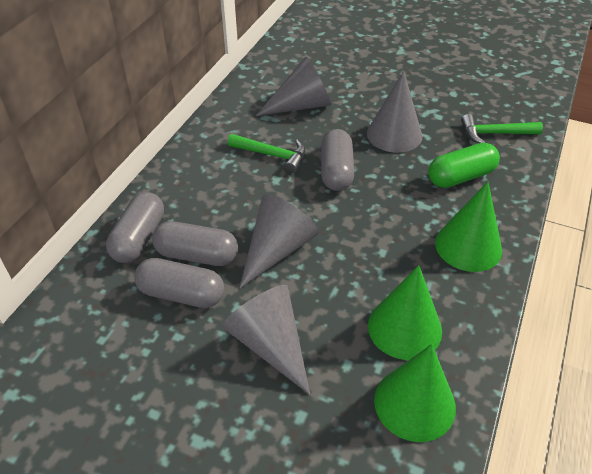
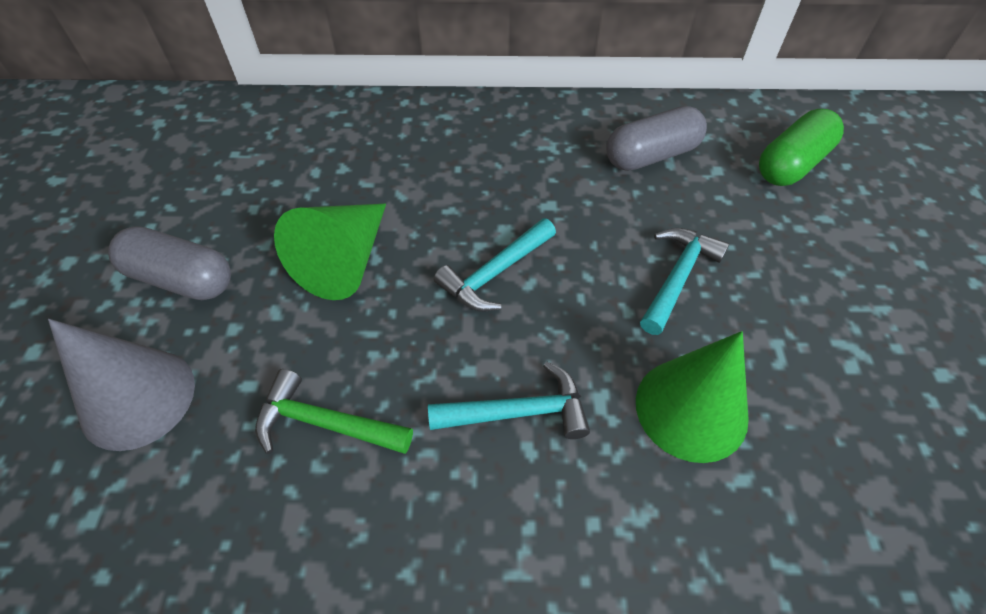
green cone: 3 -> 2
green hammer: 2 -> 1
grey capsule: 4 -> 2
grey cone: 4 -> 1
turquoise hammer: 0 -> 3

